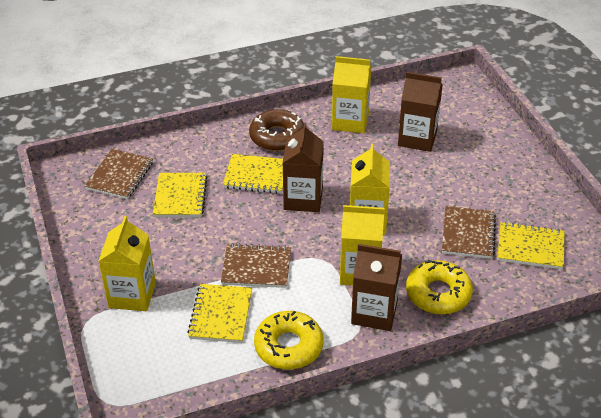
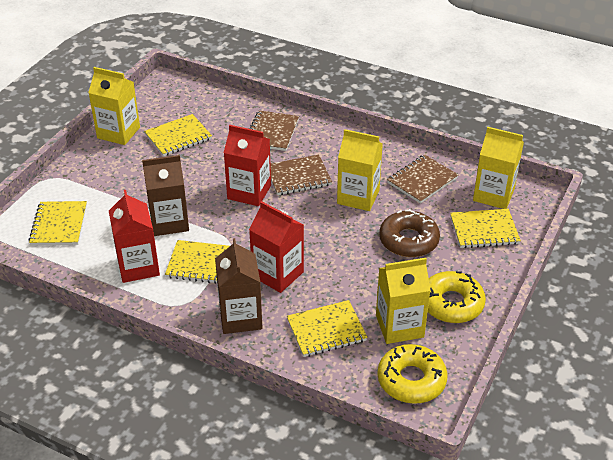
brown carton: 3 -> 2
red carton: 0 -> 3
yellow notebook: 4 -> 5

